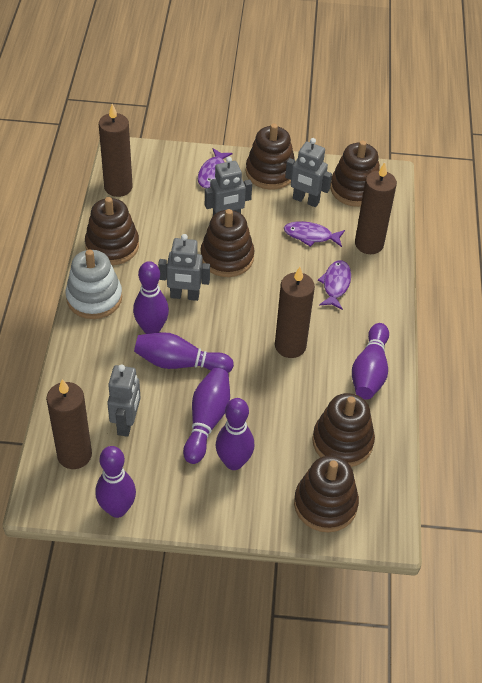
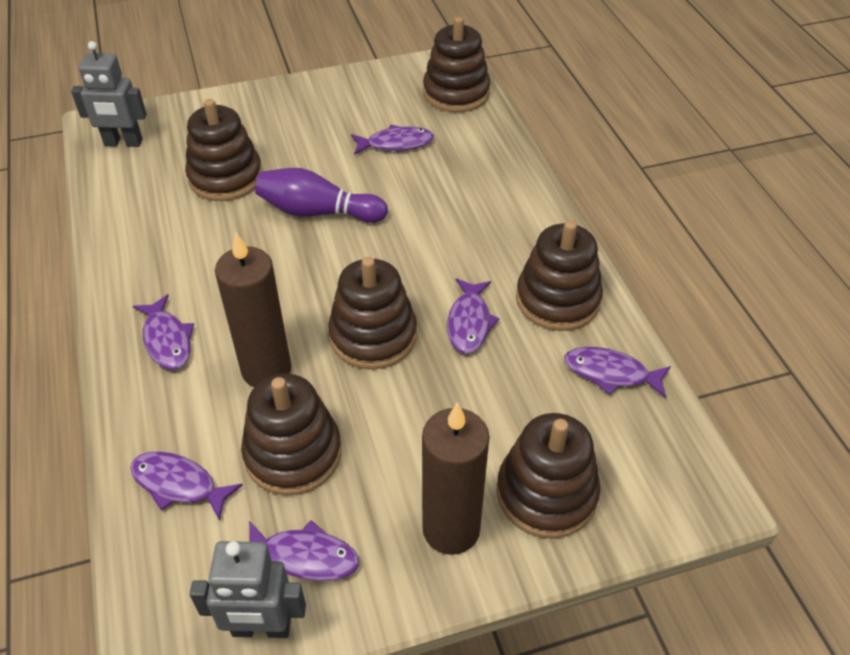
brown candle: 4 -> 2
grey robot: 4 -> 2
purple bowling pin: 6 -> 1
purple fish: 3 -> 6
white stacking toy: 1 -> 0

